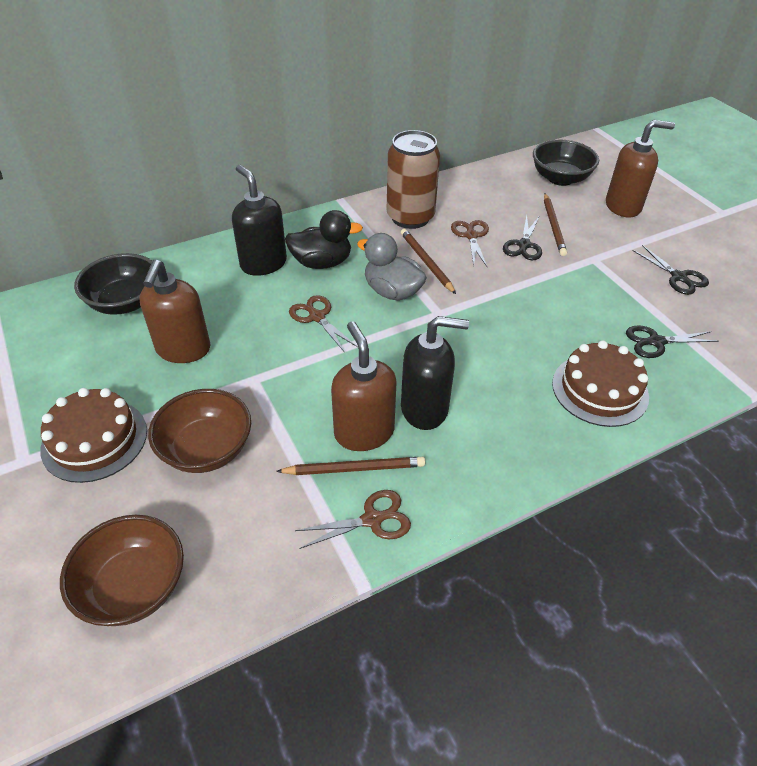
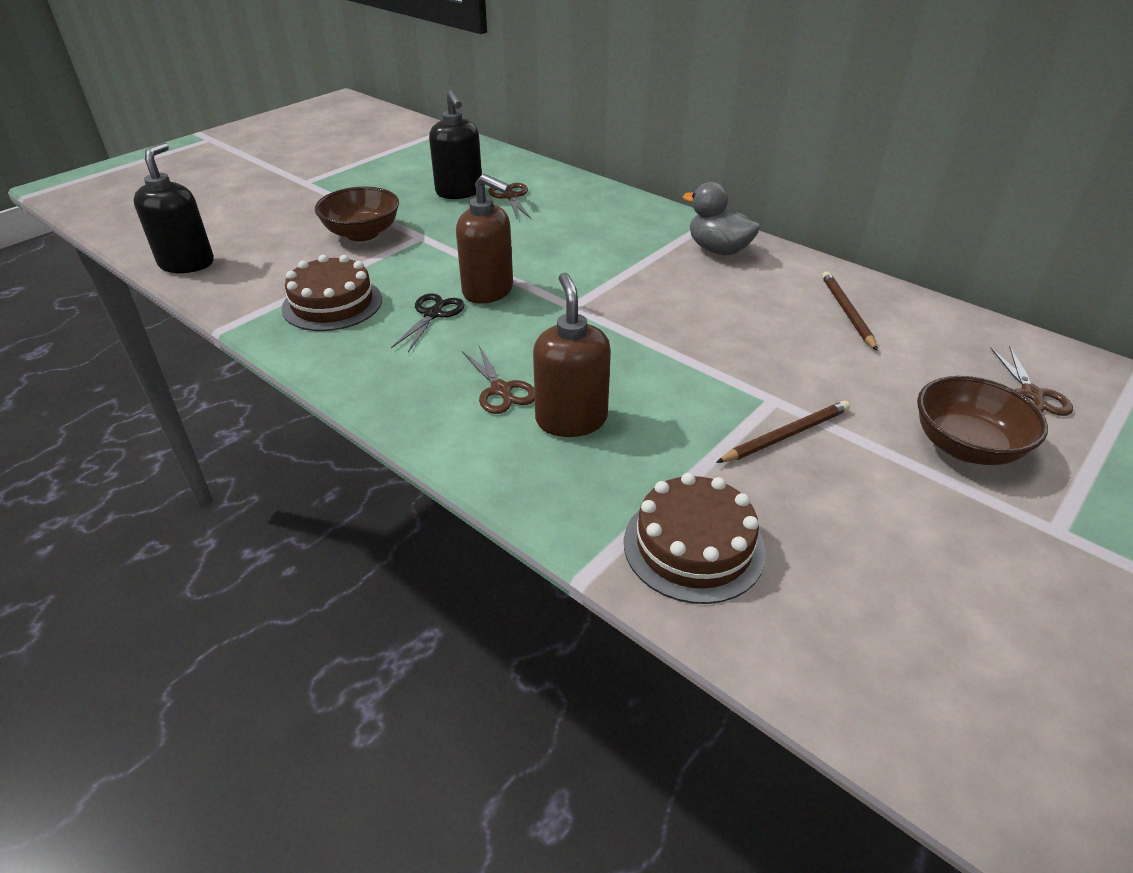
black bowl: 2 -> 0
black duck: 1 -> 0
black scissors: 3 -> 1
brown can: 1 -> 0
brown pencil: 3 -> 2
brown soap dispenser: 3 -> 2

